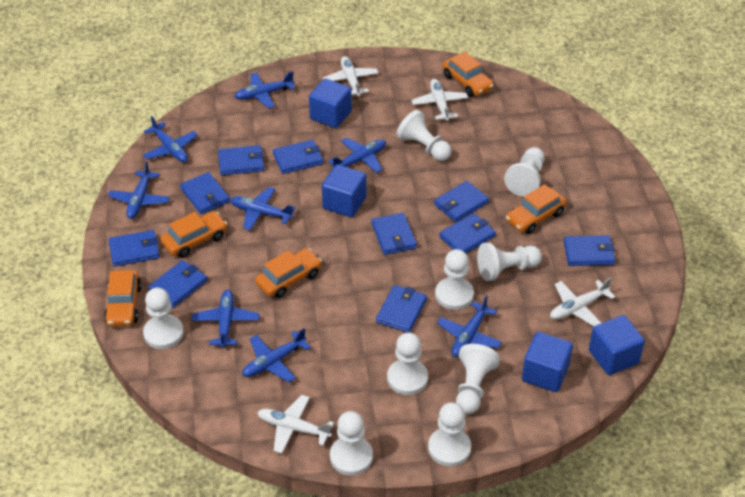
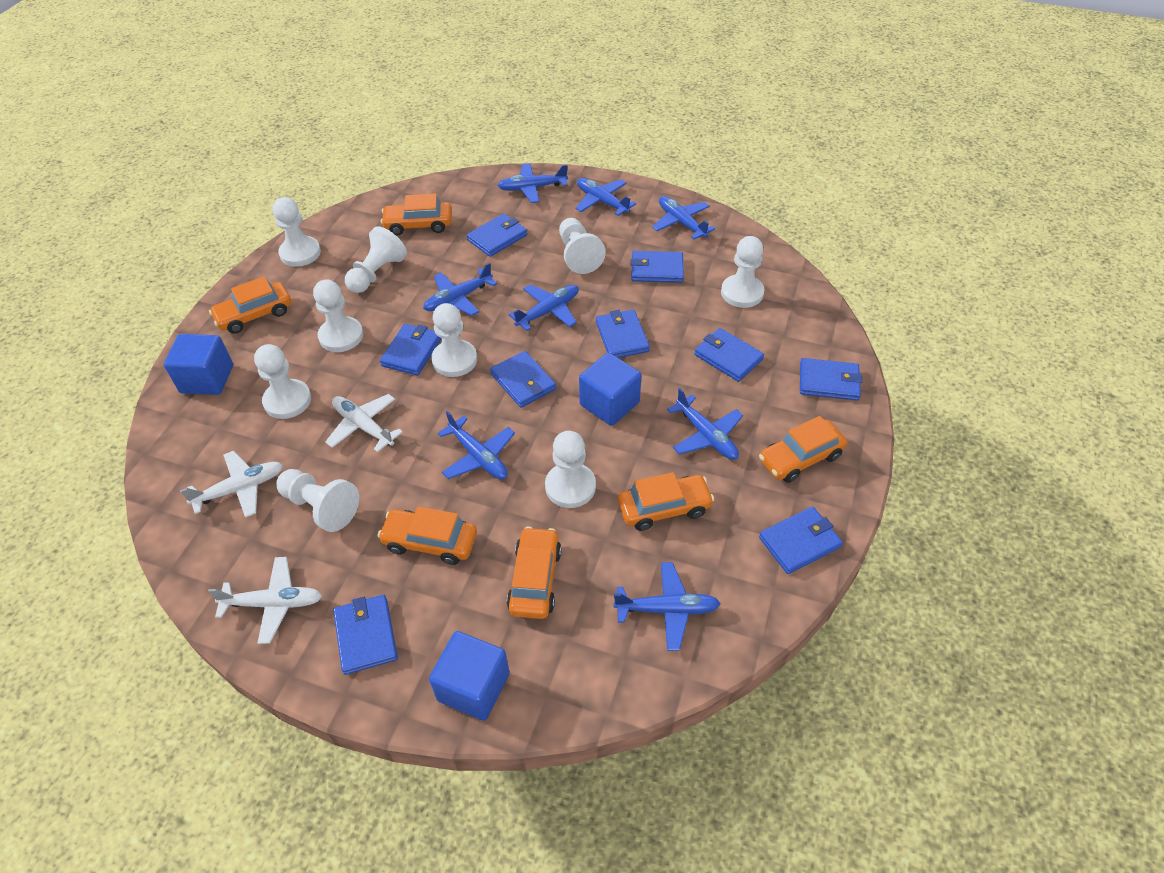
blue cube: 4 -> 3
blue wallet: 10 -> 9
orange car: 5 -> 6
white plane: 4 -> 3

